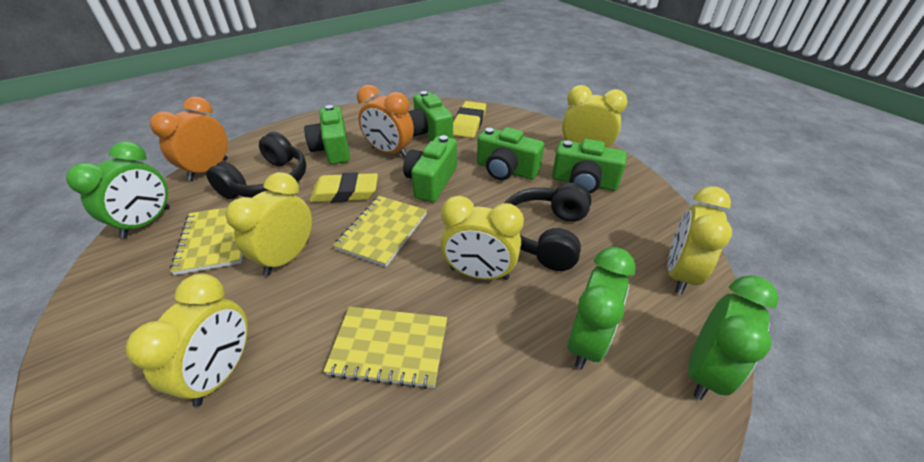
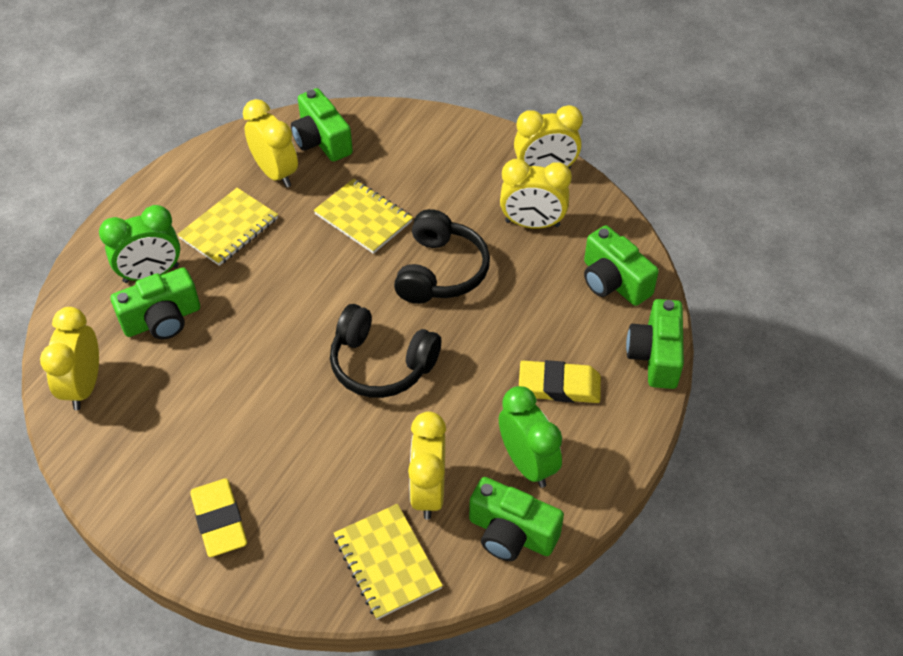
green clock: 3 -> 2
orange clock: 2 -> 0

